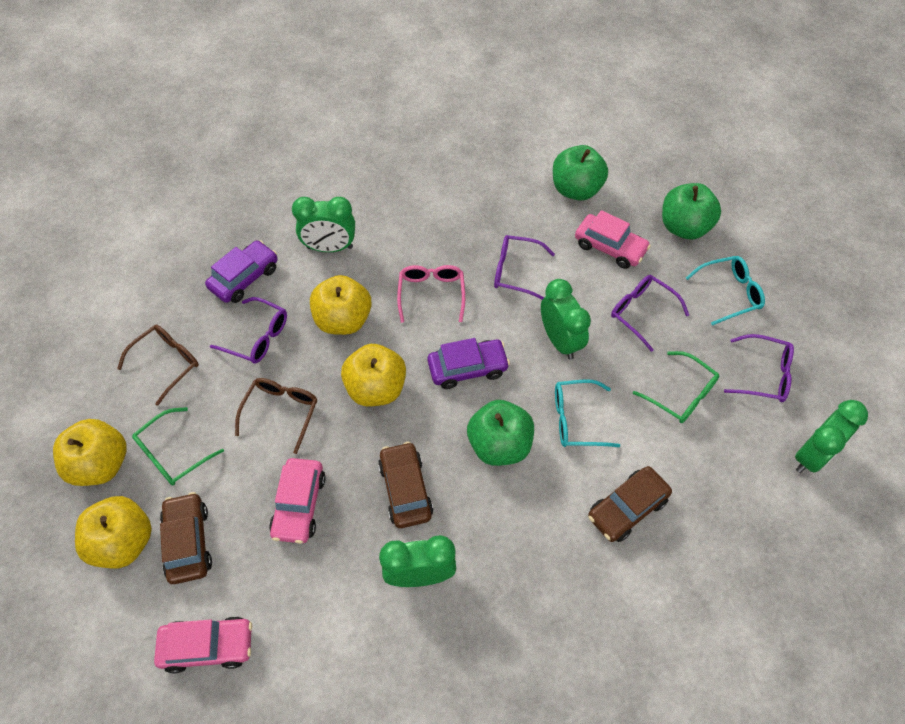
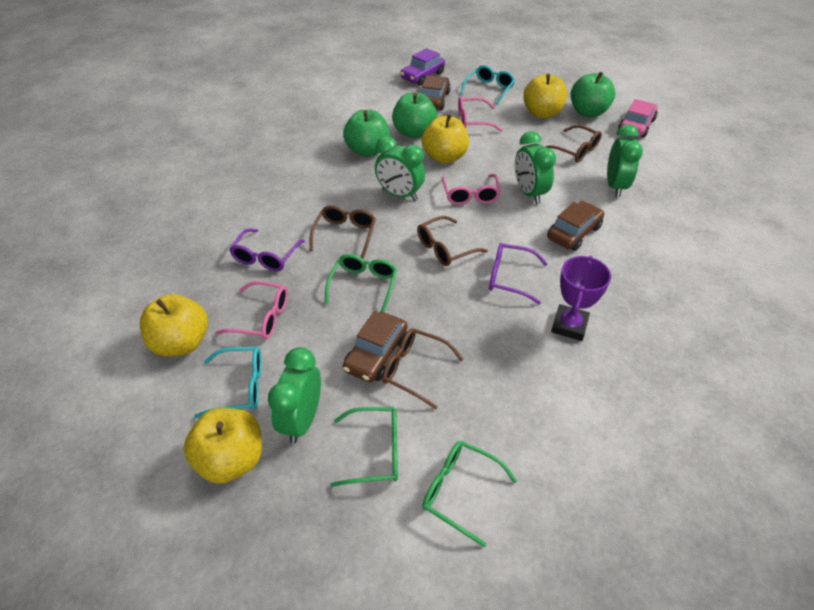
brown glasses: 2 -> 4
green glasses: 2 -> 3
pink car: 3 -> 1
pink glasses: 1 -> 3
purple car: 2 -> 1
purple glasses: 4 -> 2
purple trophy: 0 -> 1

